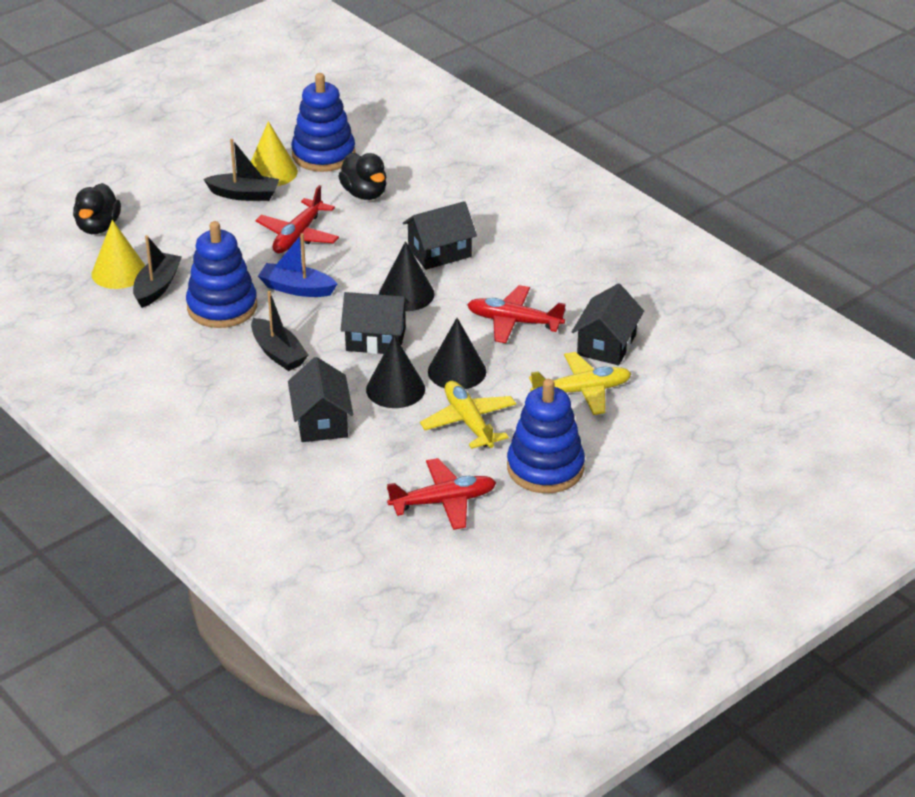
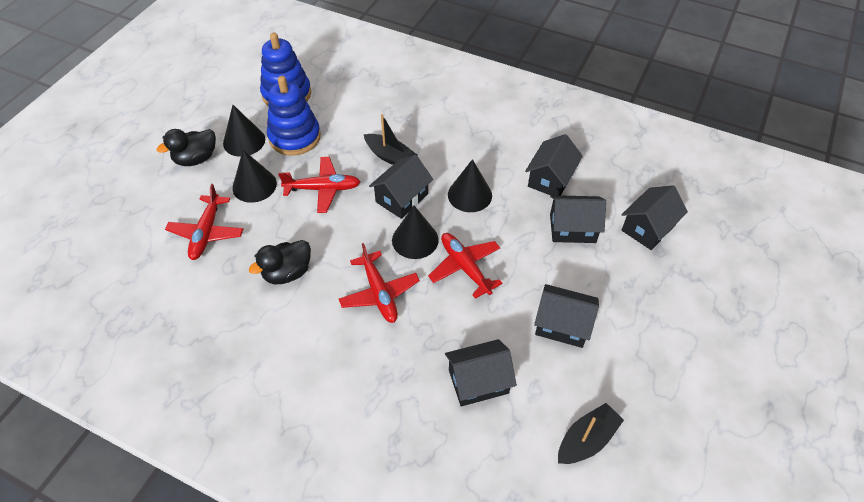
black boat: 3 -> 2
black cone: 3 -> 4
black house: 4 -> 6
blue boat: 1 -> 0
blue stacking toy: 3 -> 2
red plane: 3 -> 4
yellow cone: 2 -> 0
yellow plane: 2 -> 0

